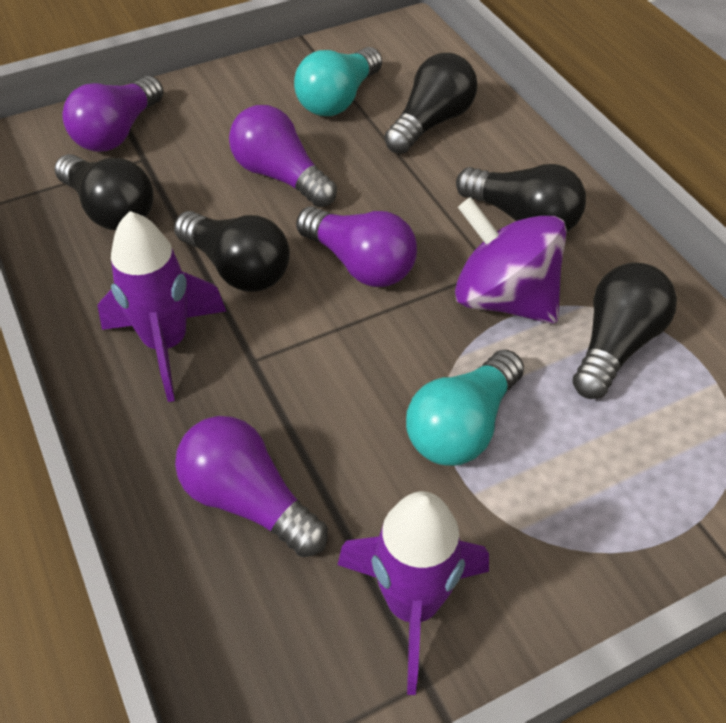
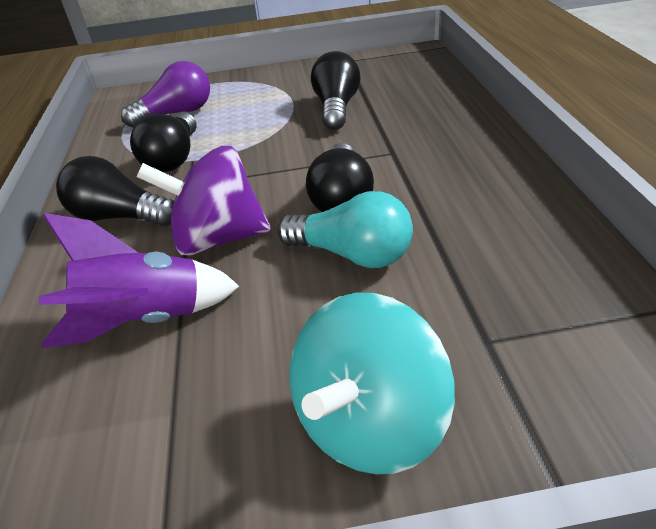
black light bulb: 5 -> 4
purple light bulb: 4 -> 1
purple rocket: 2 -> 1
turquoise light bulb: 2 -> 1
turquoise spinning top: 0 -> 1

